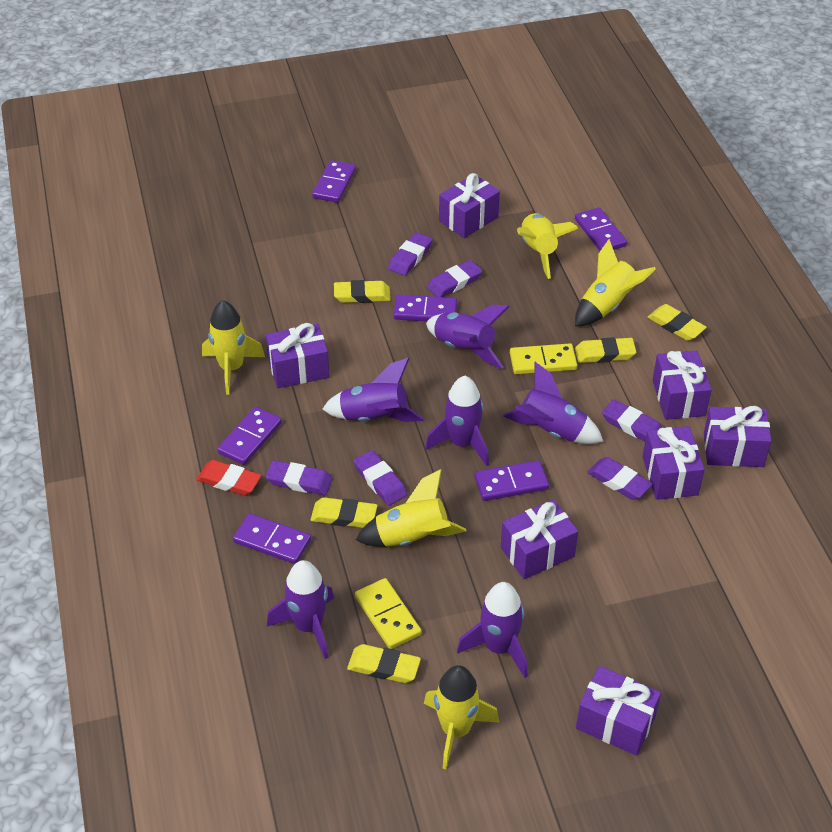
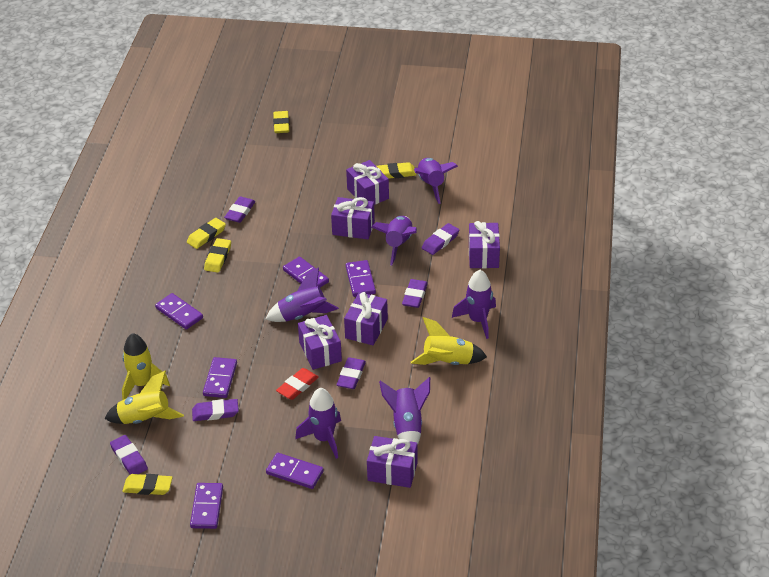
purple gift: 7 -> 6
yellow domino: 2 -> 0
yellow rocket: 5 -> 3

